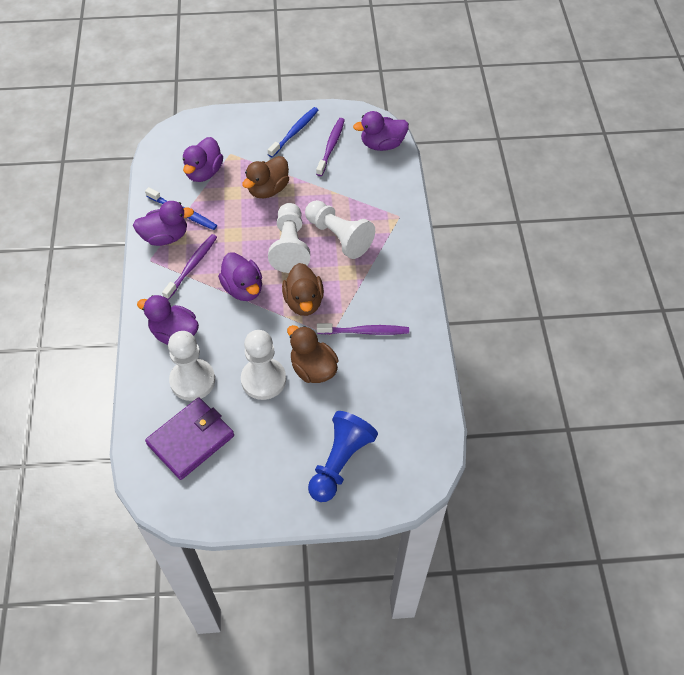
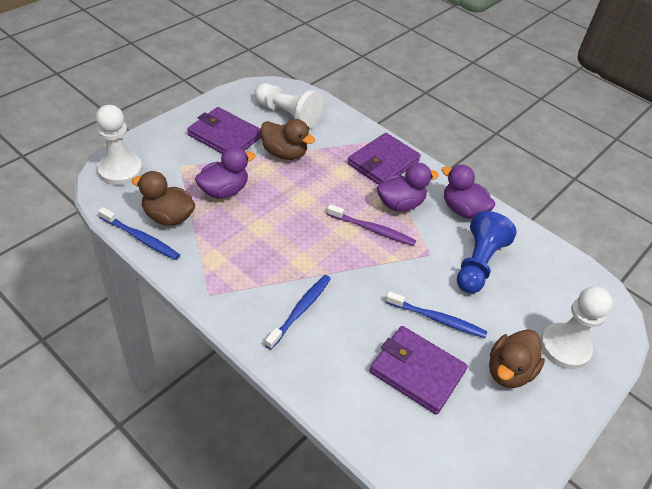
blue toothbrush: 2 -> 3
purple duck: 5 -> 3
purple toothbrush: 3 -> 1
purple wallet: 1 -> 3
white pawn: 4 -> 3

